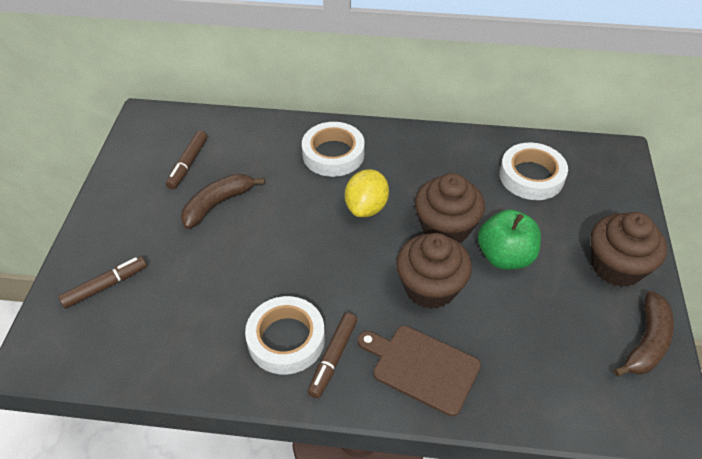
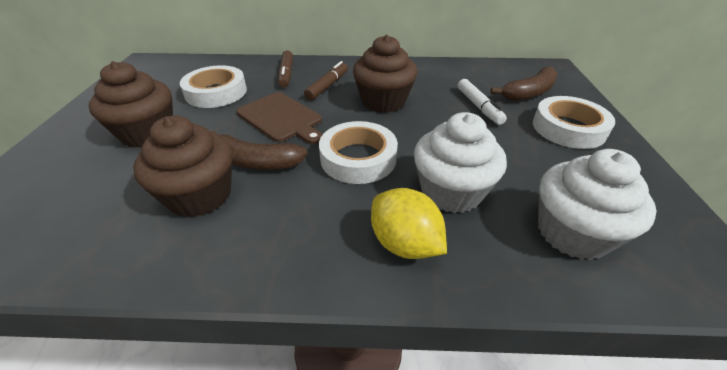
brown marker: 3 -> 2
green apple: 1 -> 0
white cupcake: 0 -> 2
white marker: 0 -> 1

